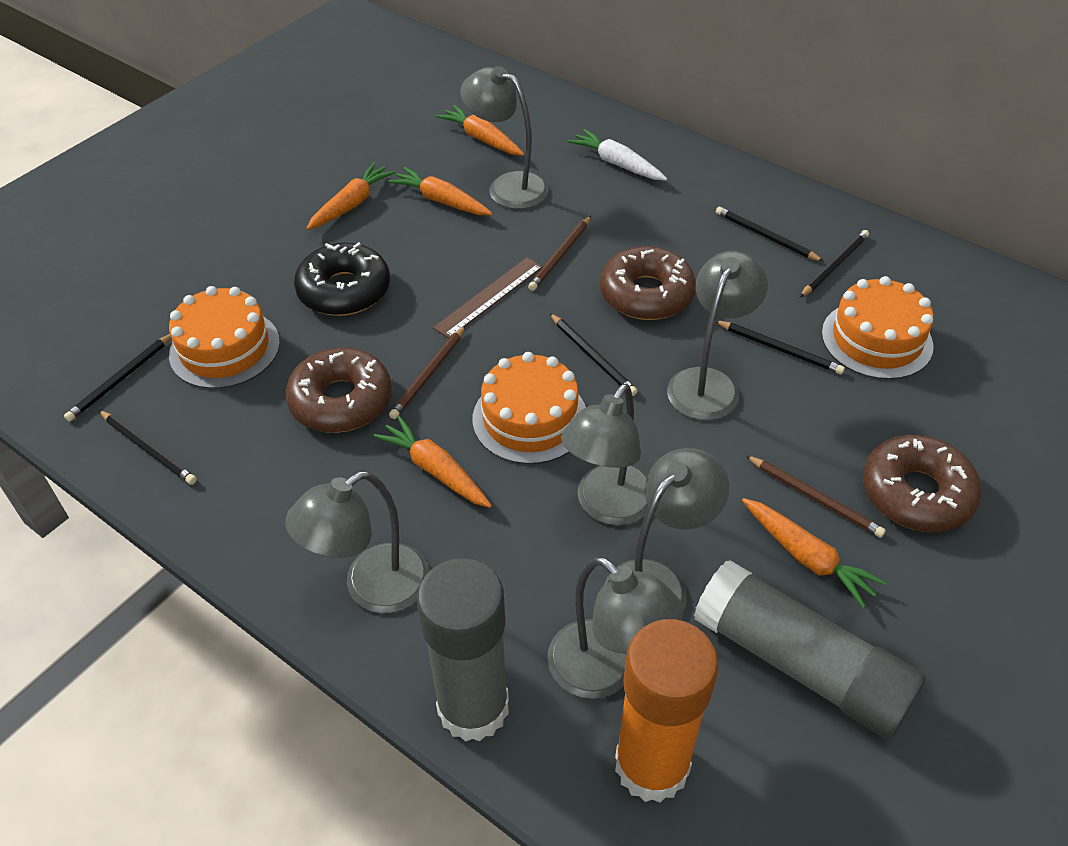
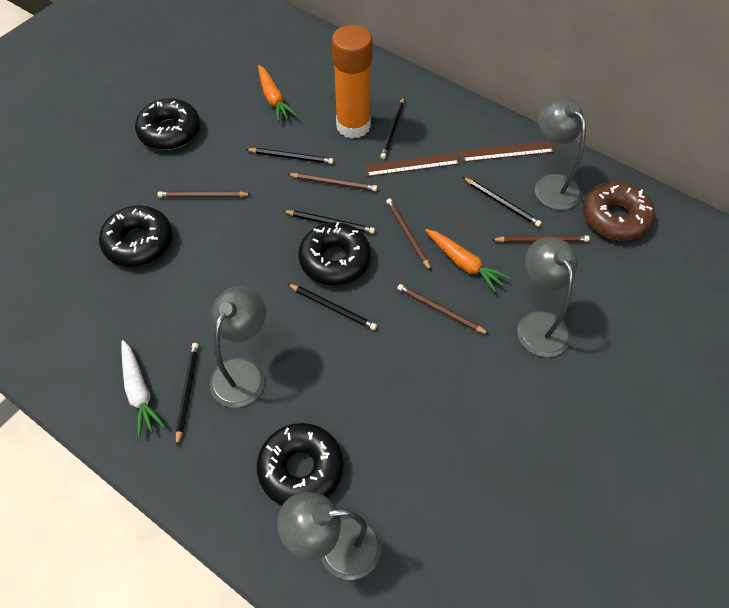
black donut: 1 -> 4
brown donut: 3 -> 1
brown pencil: 3 -> 5
brown ruler: 1 -> 2
grey glue stick: 2 -> 0
grey lamp: 6 -> 4
orange cake: 3 -> 0
orange carrot: 5 -> 2

